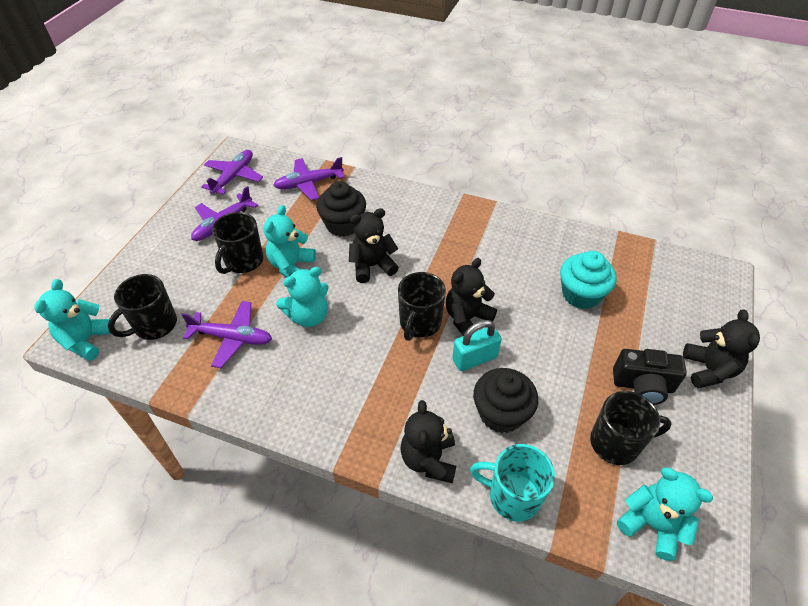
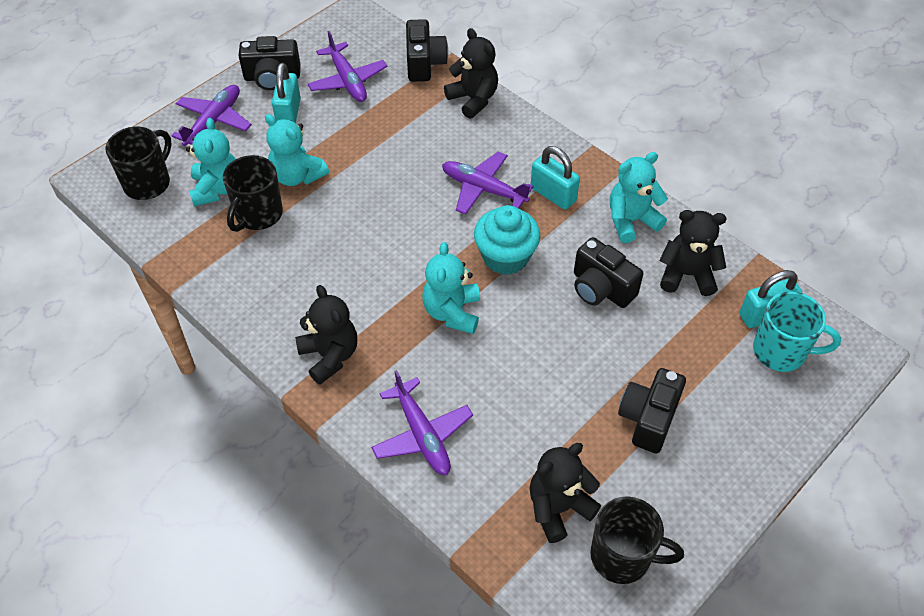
black camera: 1 -> 4
black cupcake: 2 -> 0
black mug: 4 -> 3
turquoise padlock: 1 -> 3

